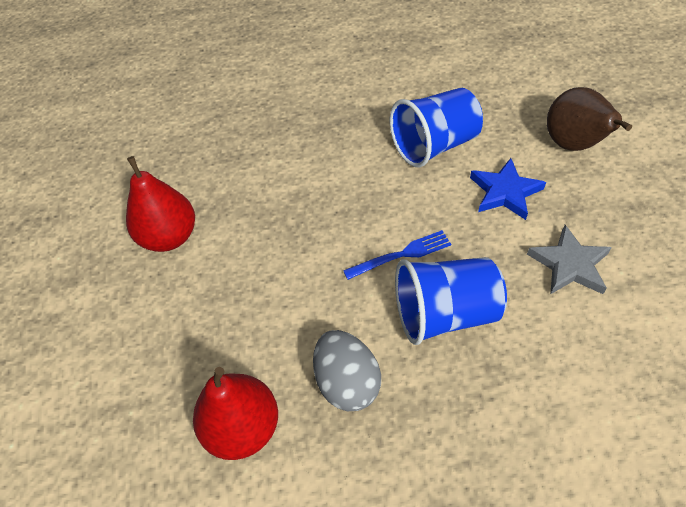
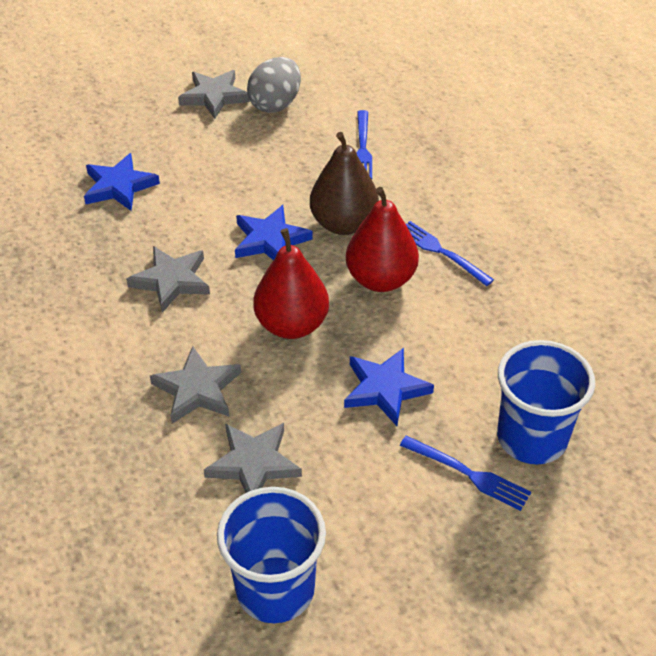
blue fork: 1 -> 3
blue star: 1 -> 3
grey star: 1 -> 4

